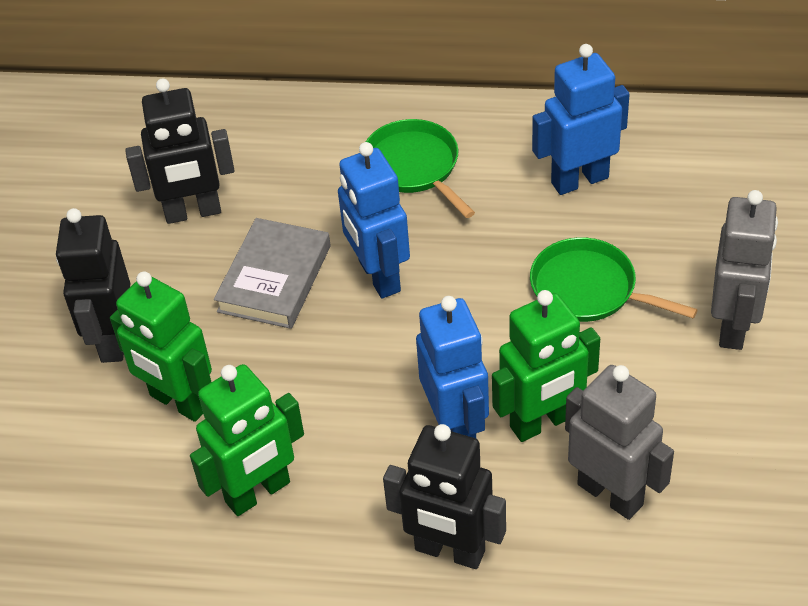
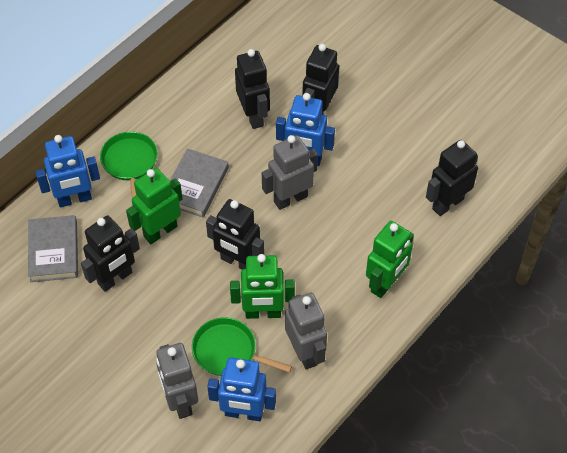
black robot: 3 -> 5
grey book: 1 -> 2
grey robot: 2 -> 3

